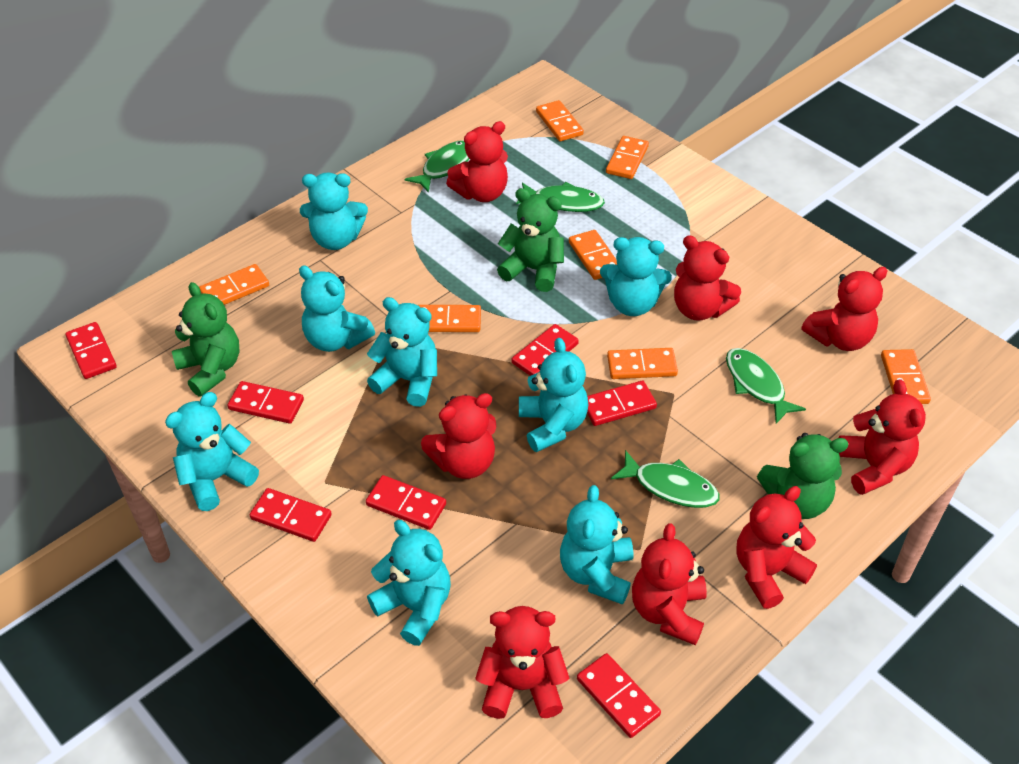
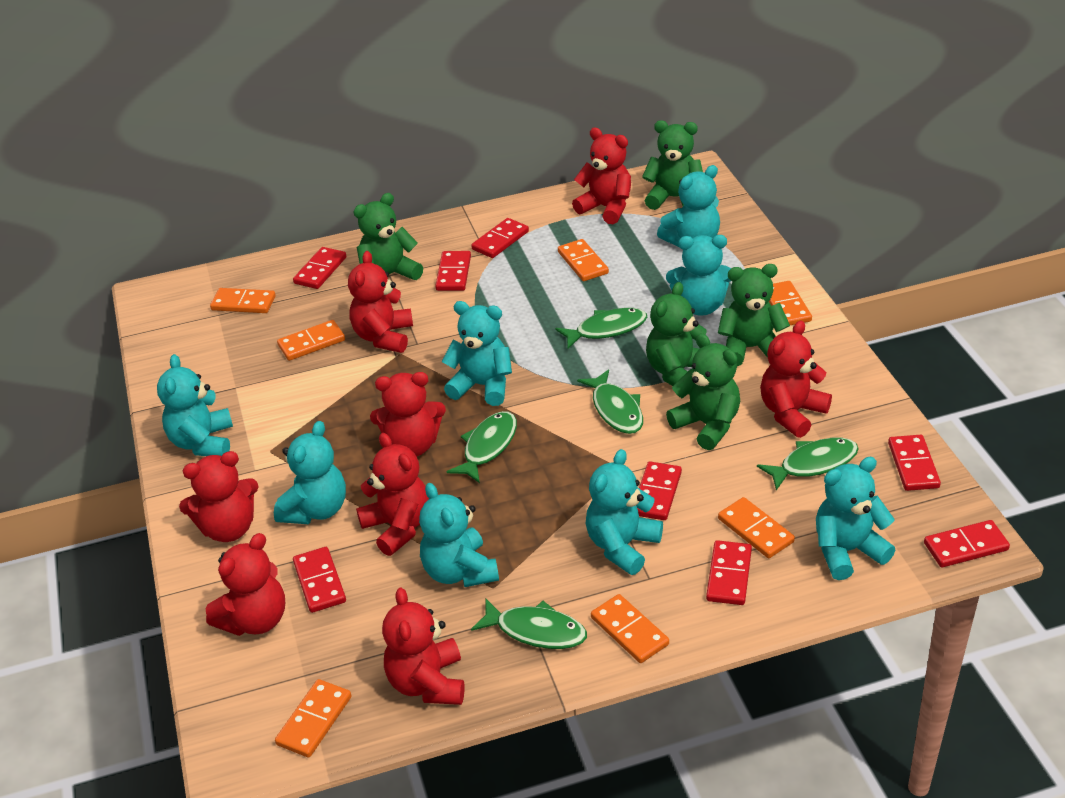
green fish: 4 -> 5
green teddy bear: 3 -> 5
red domino: 7 -> 8

